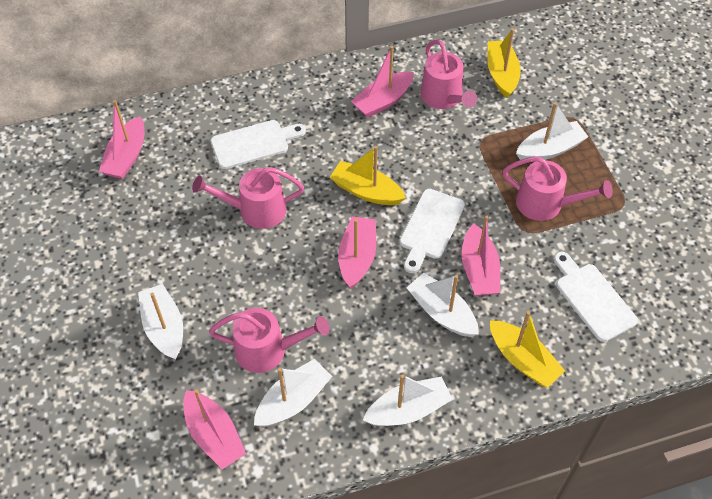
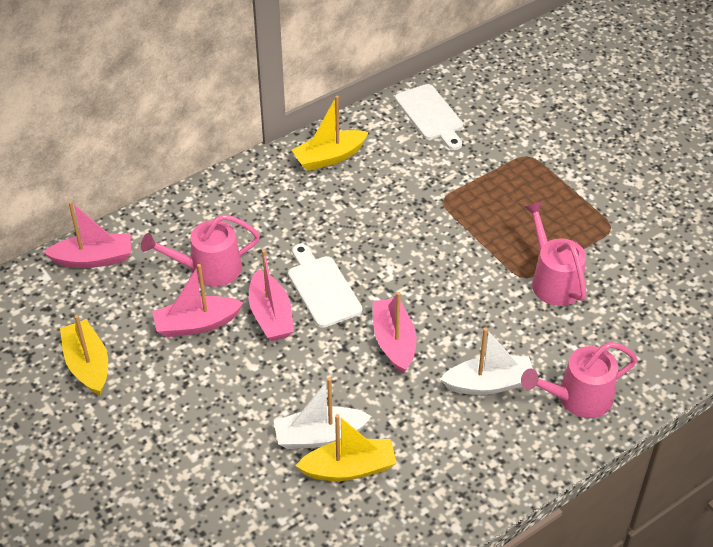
pink boat: 5 -> 4
pink watering can: 4 -> 3
white boat: 5 -> 2
white cutting board: 3 -> 2

